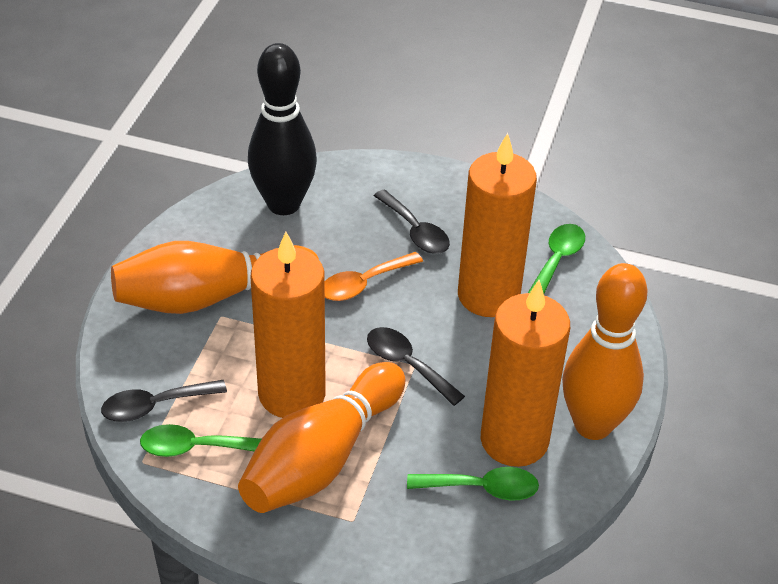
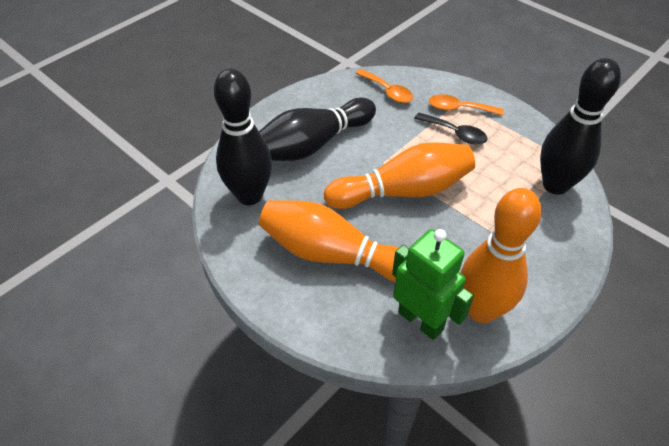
black bowling pin: 1 -> 3
black spoon: 3 -> 1
green robot: 0 -> 1
green spoon: 3 -> 0
orange candle: 3 -> 0
orange spoon: 1 -> 2

